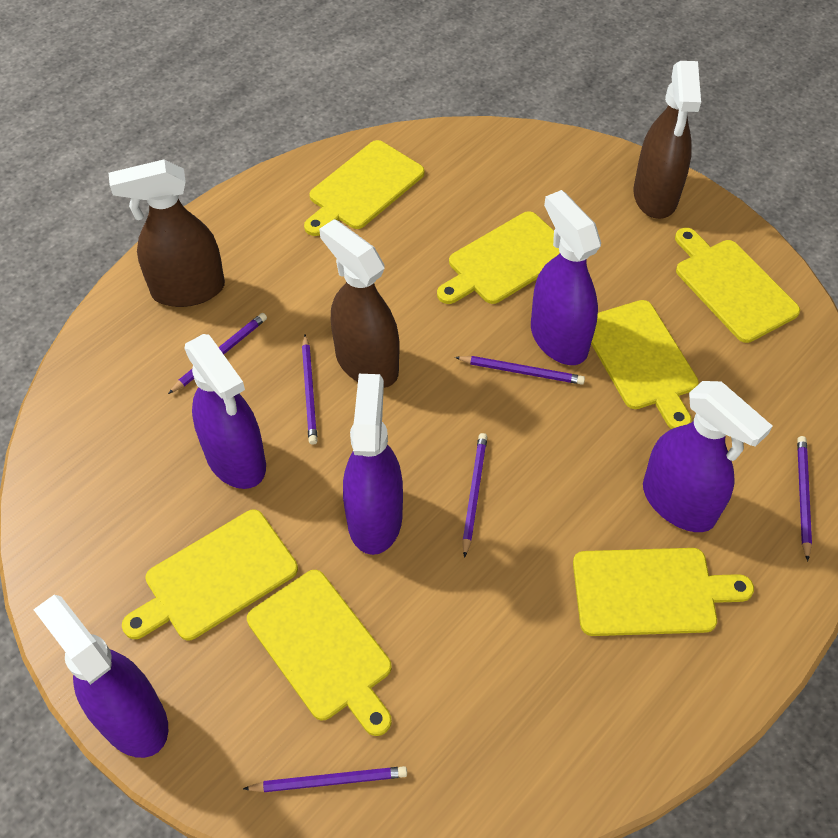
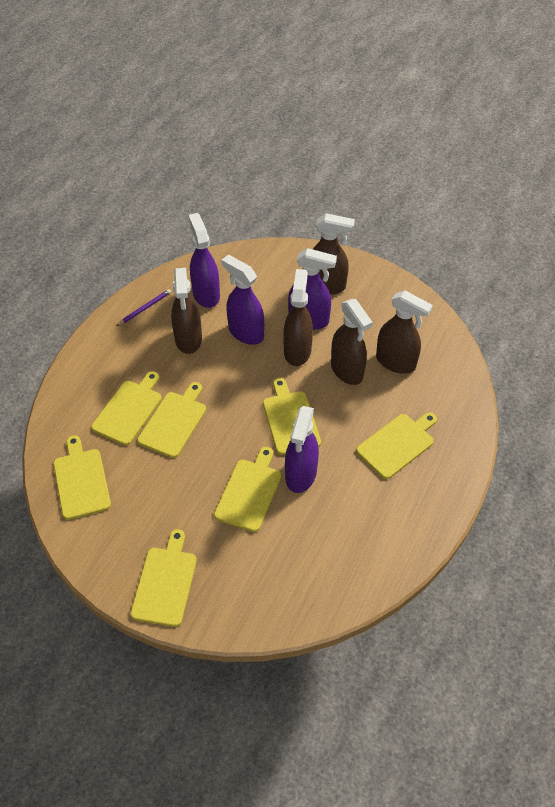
brown spray bottle: 3 -> 5
purple pencil: 6 -> 1
purple spray bottle: 5 -> 4

